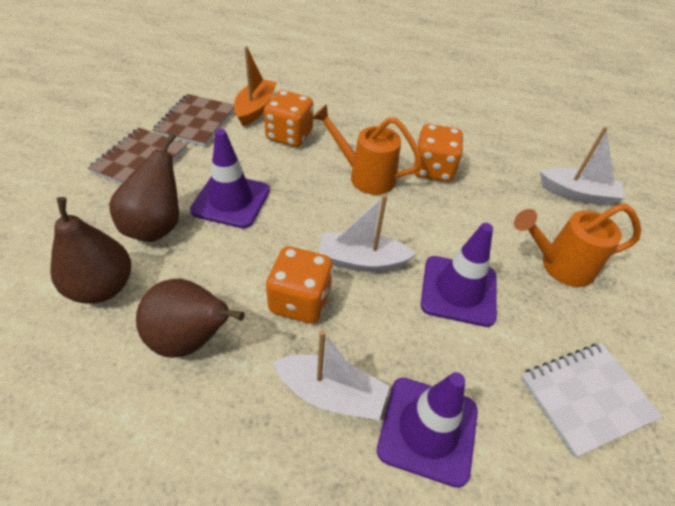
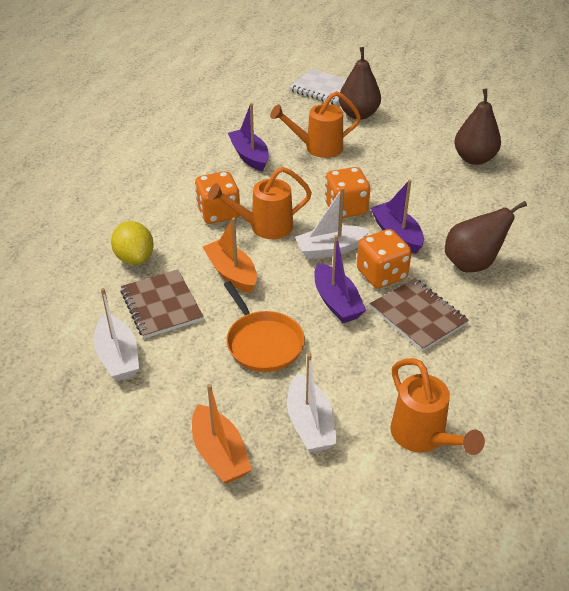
orange boat: 1 -> 2
orange pan: 0 -> 1
orange watering can: 2 -> 3
purple boat: 0 -> 3
purple traffic cone: 3 -> 0
yellow lemon: 0 -> 1

